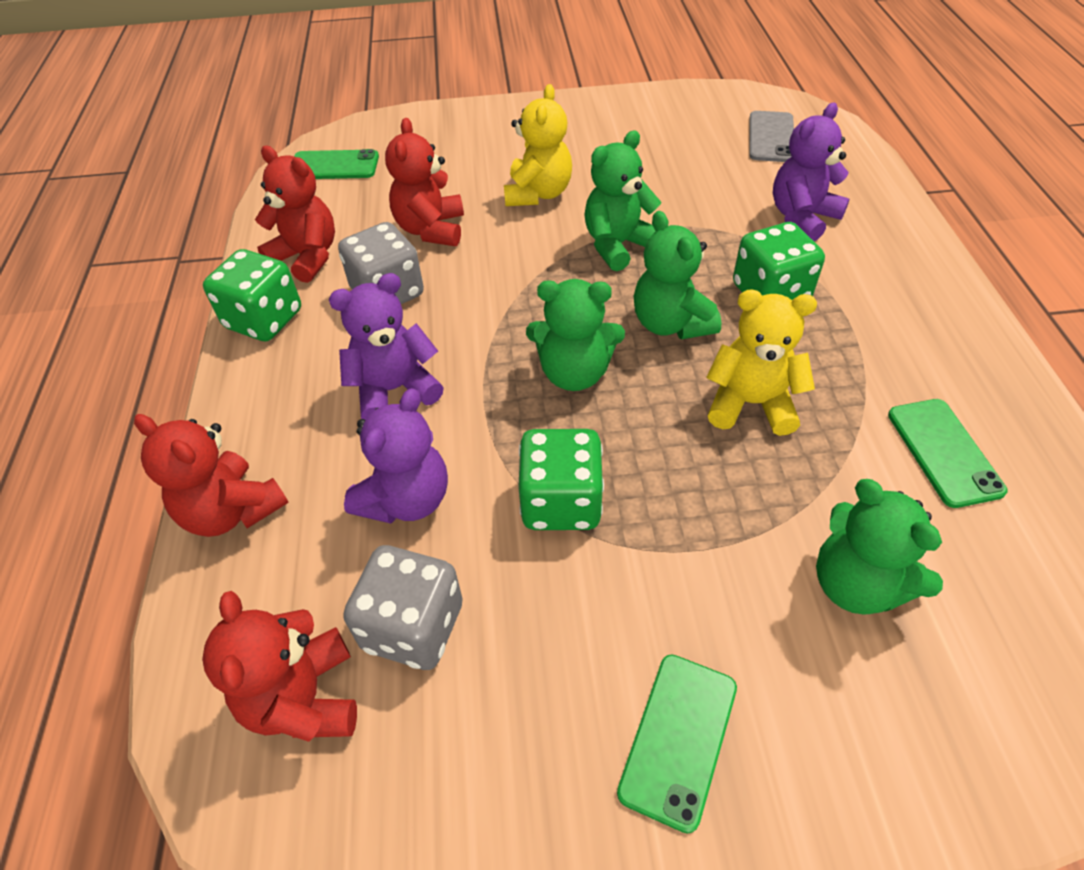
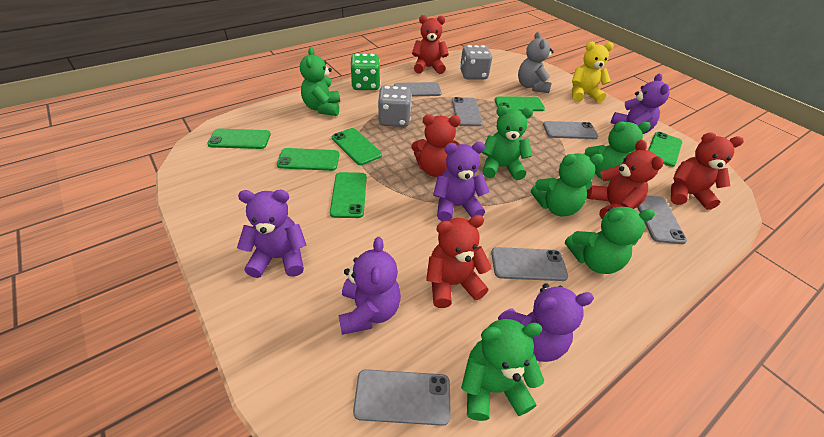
green dice: 3 -> 1
green phone: 3 -> 6
green teddy bear: 4 -> 6
grey phone: 1 -> 6
grey teddy bear: 0 -> 1
purple teddy bear: 3 -> 5
red teddy bear: 4 -> 5
yellow teddy bear: 2 -> 1

